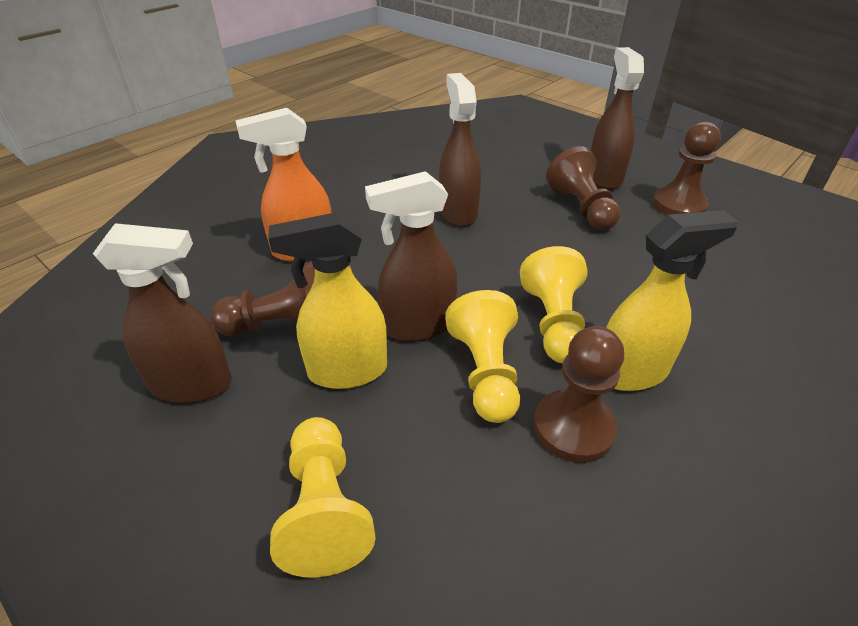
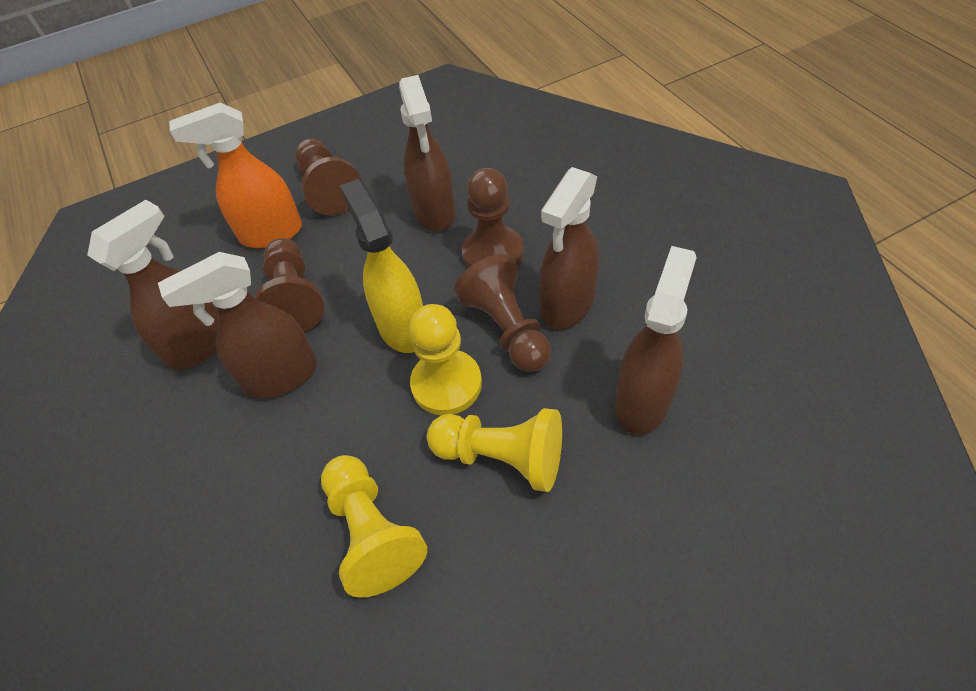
brown spray bottle: 4 -> 5
yellow spray bottle: 2 -> 1

